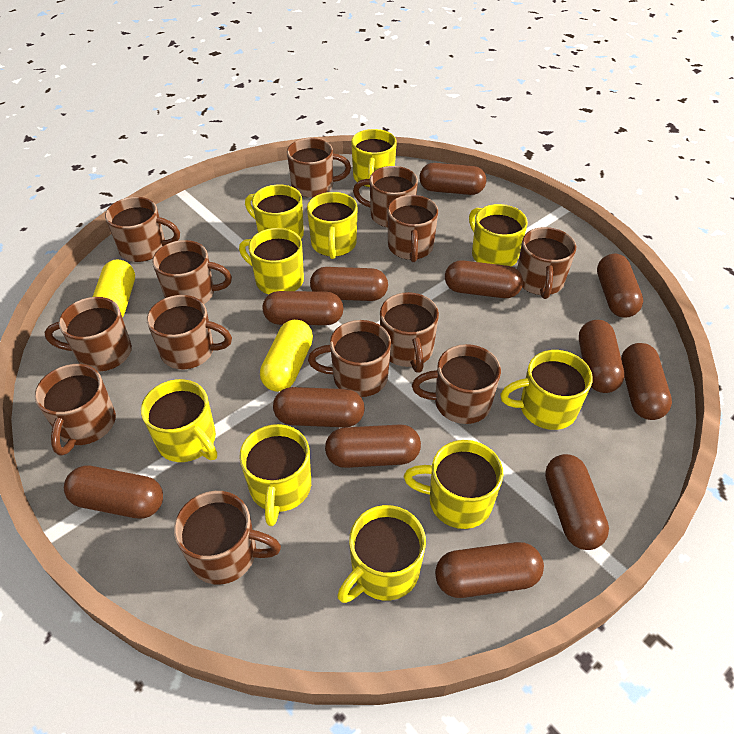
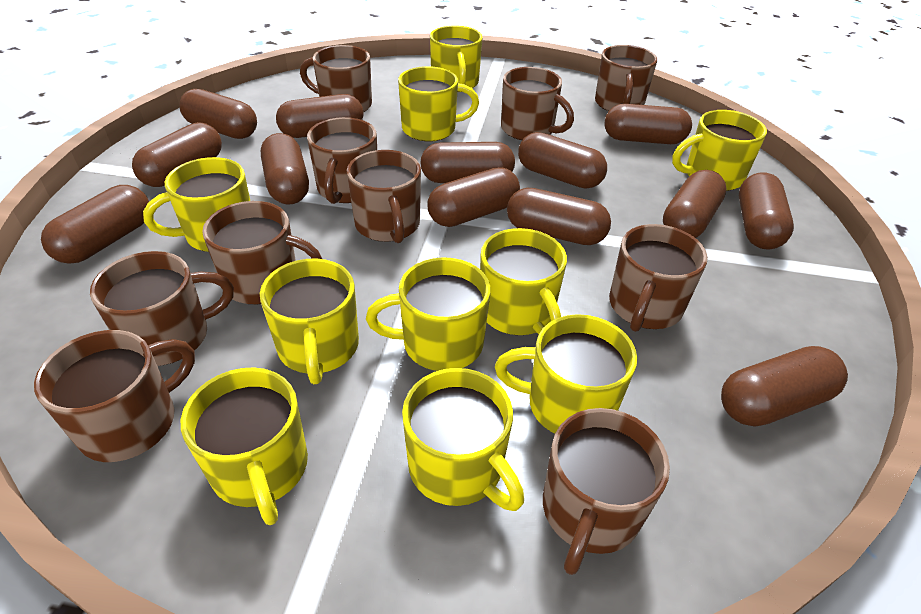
brown capsule: 12 -> 13
brown mug: 13 -> 10
yellow capsule: 2 -> 0

